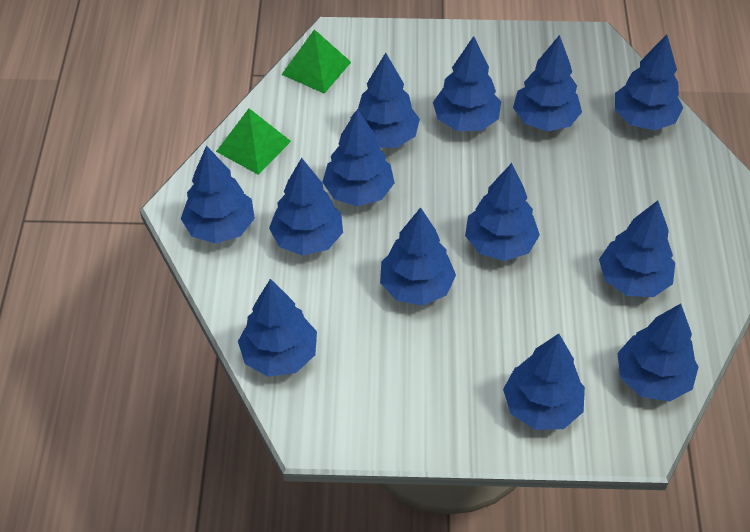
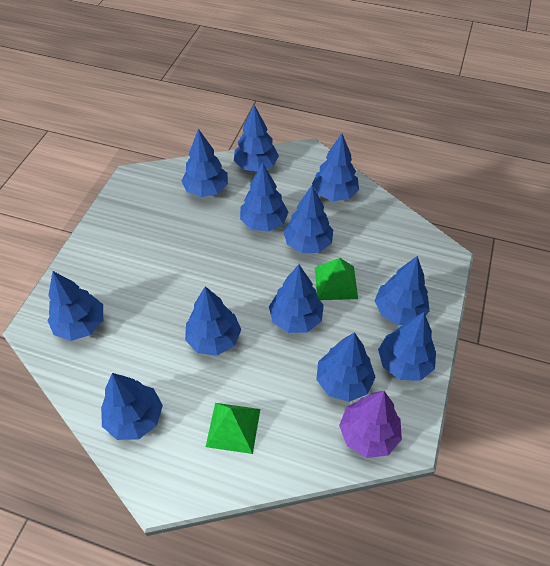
blue tree: 13 -> 12
purple tree: 0 -> 1

